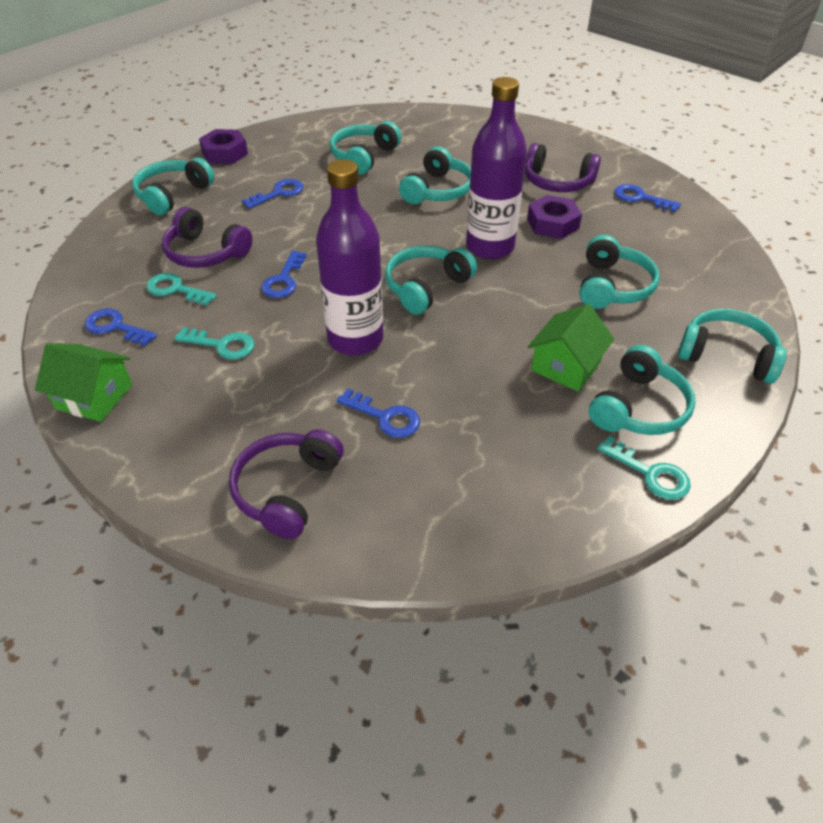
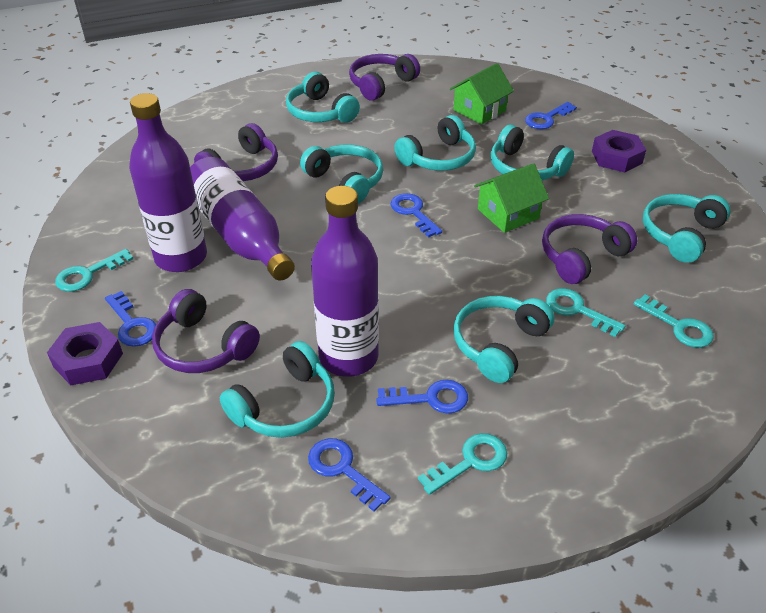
purple bottle: 2 -> 3
purple headphones: 3 -> 4
turquoise key: 3 -> 4

